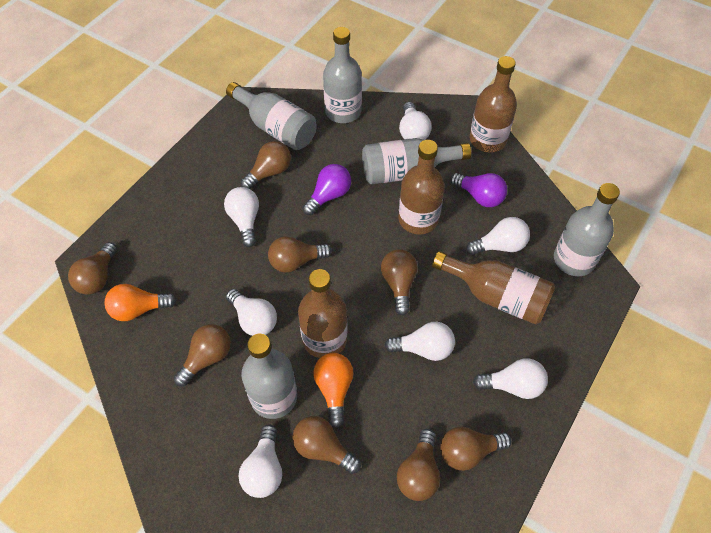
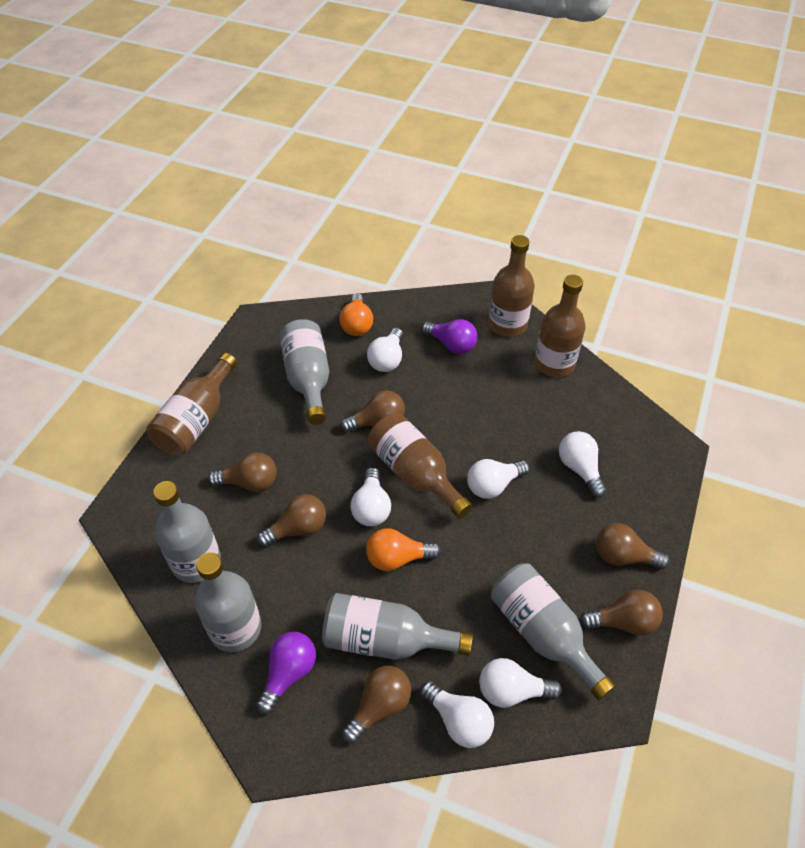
brown light bulb: 8 -> 6
white light bulb: 7 -> 6

